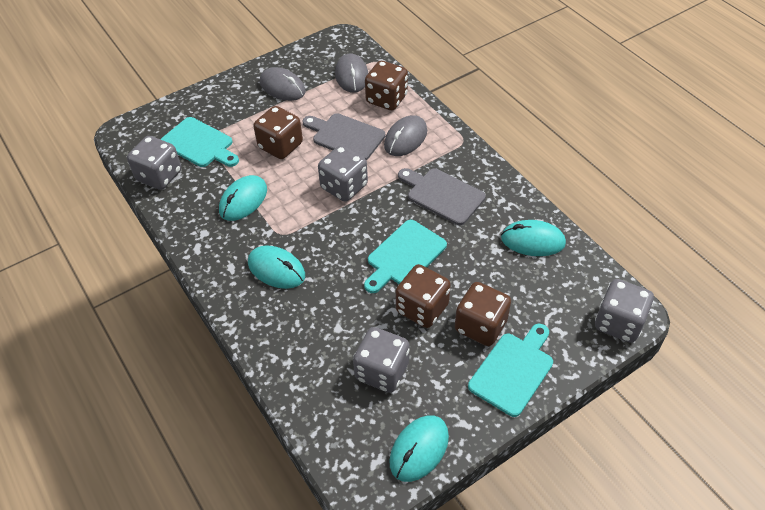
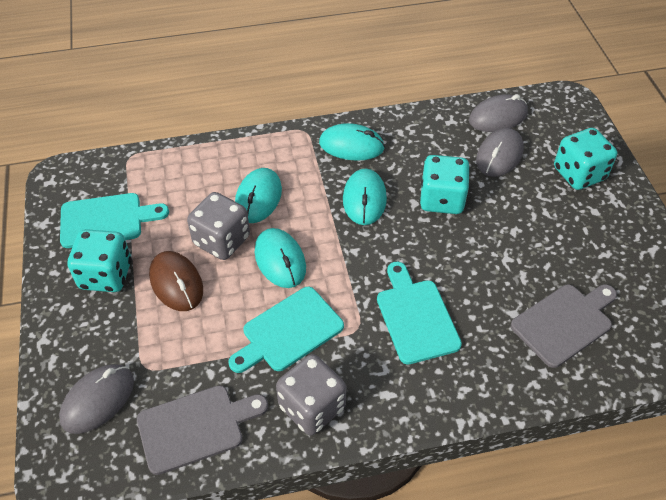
brown dice: 4 -> 0
brown mouse: 0 -> 1
grey dice: 4 -> 2
turquoise dice: 0 -> 3

